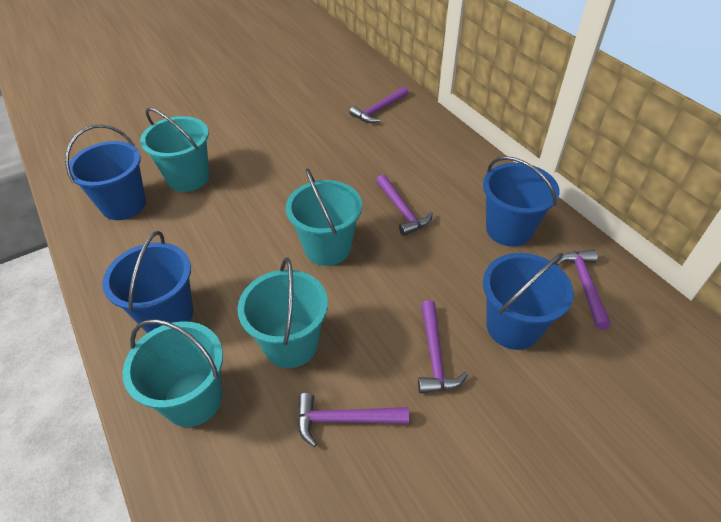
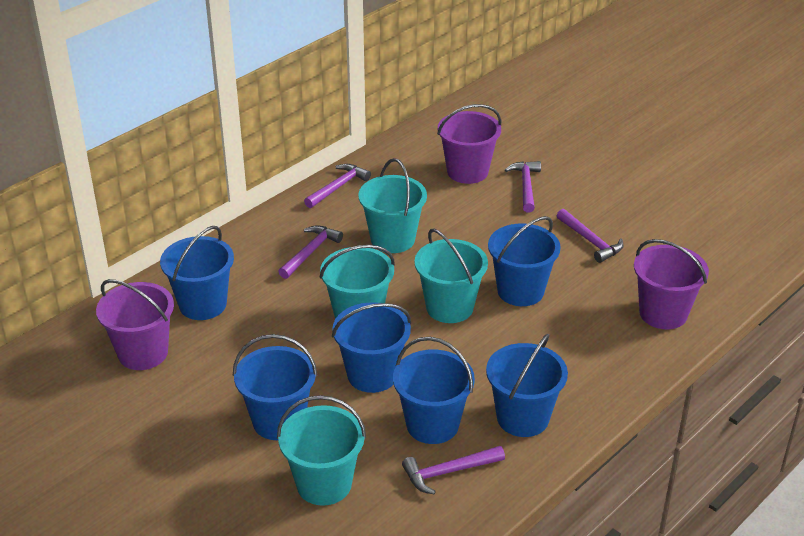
blue bucket: 4 -> 6
purple bucket: 0 -> 3

